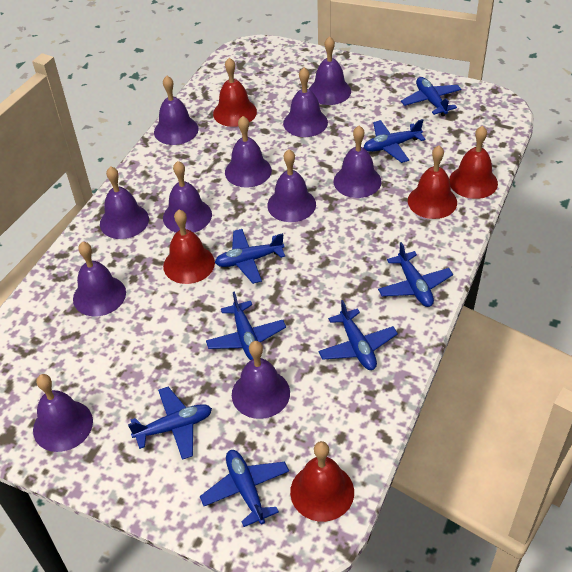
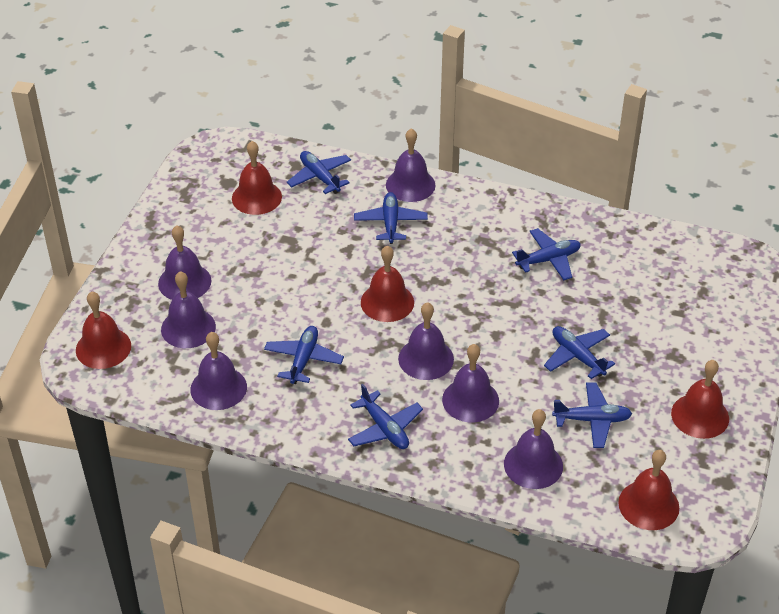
blue plane: 8 -> 7
purple bell: 11 -> 7

